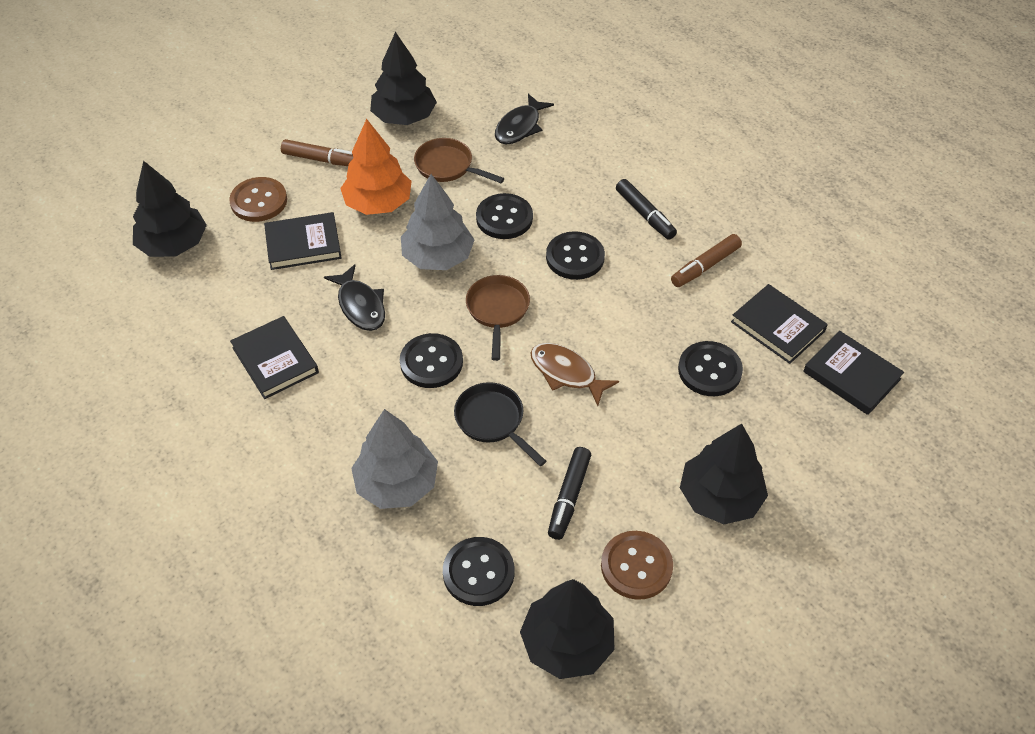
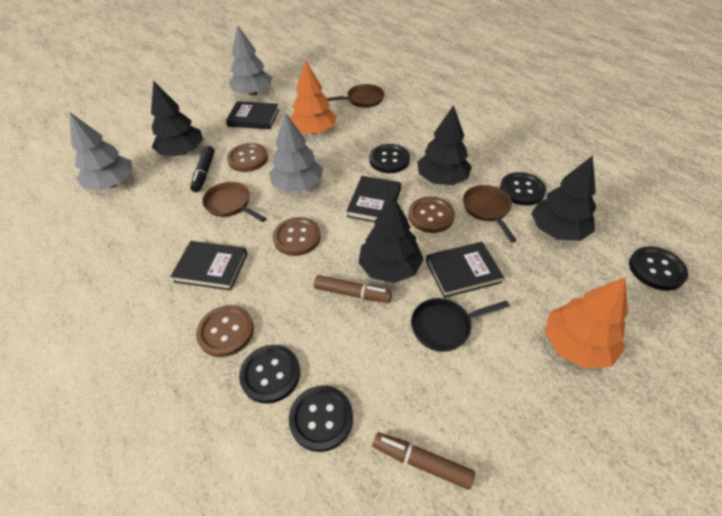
black fish: 2 -> 0
black marker: 2 -> 1
brown button: 2 -> 4
brown fish: 1 -> 0
brown pan: 2 -> 3
grey tree: 2 -> 3
orange tree: 1 -> 2

